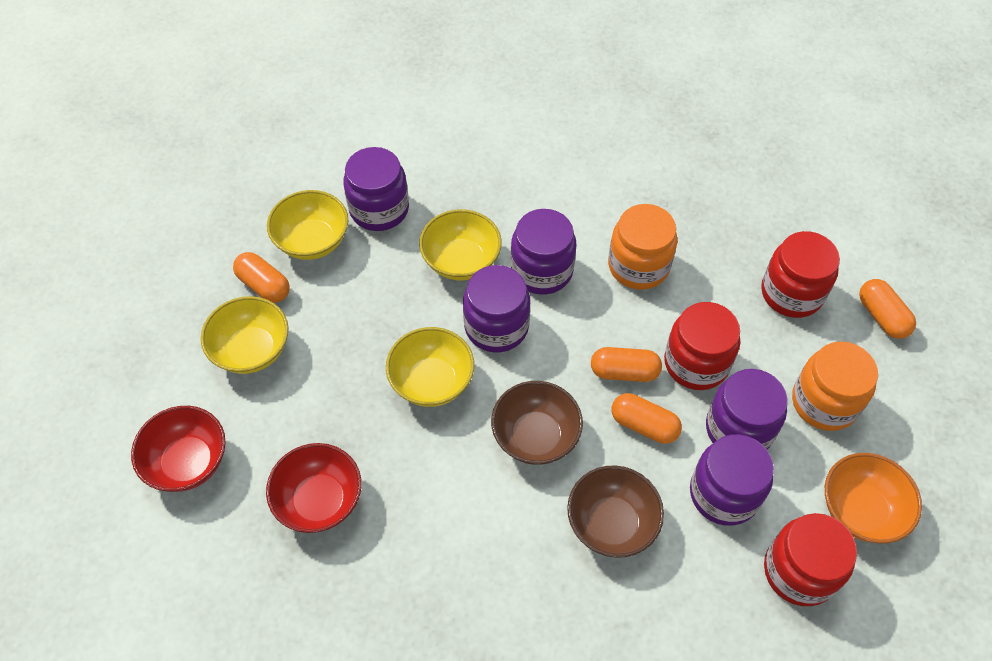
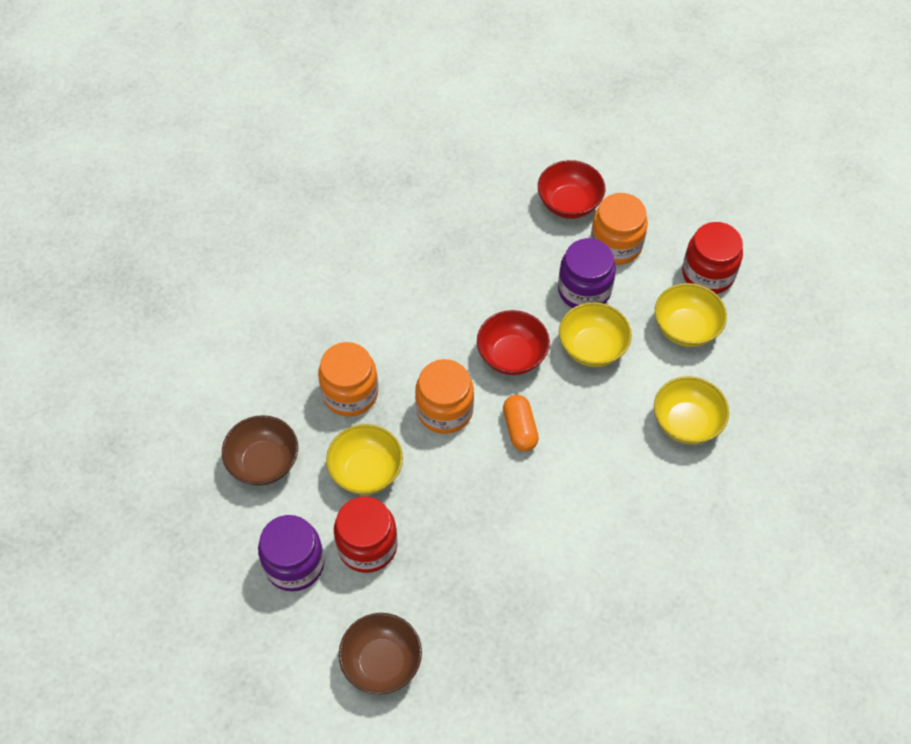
orange bowl: 1 -> 0
orange capsule: 4 -> 1
orange jar: 2 -> 3
purple jar: 5 -> 2
red jar: 3 -> 2

